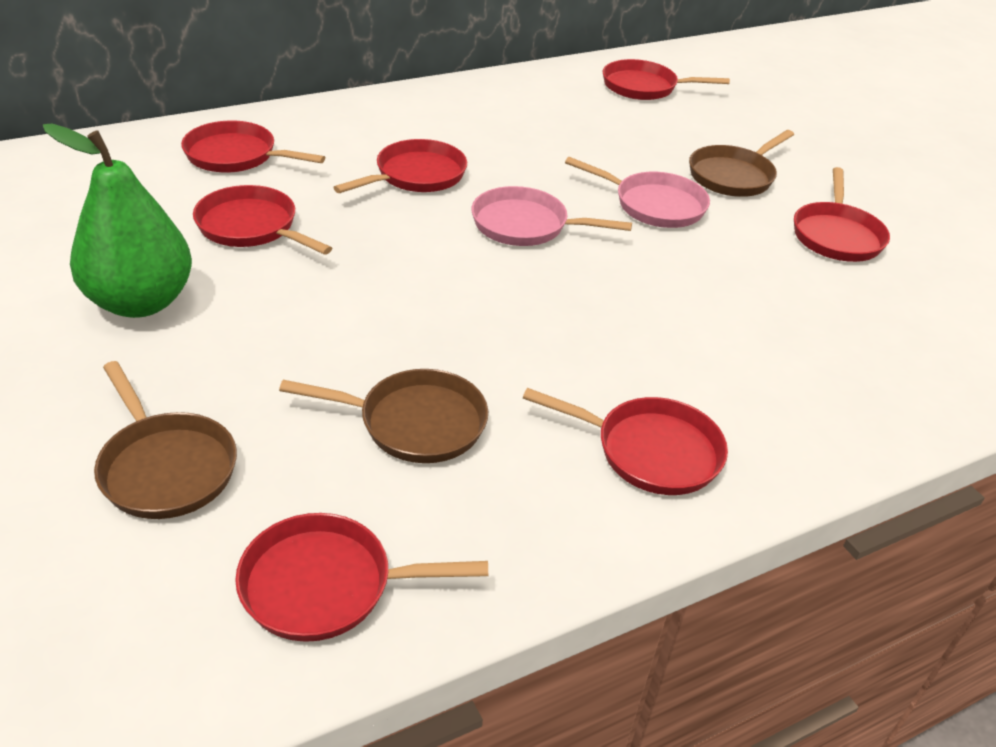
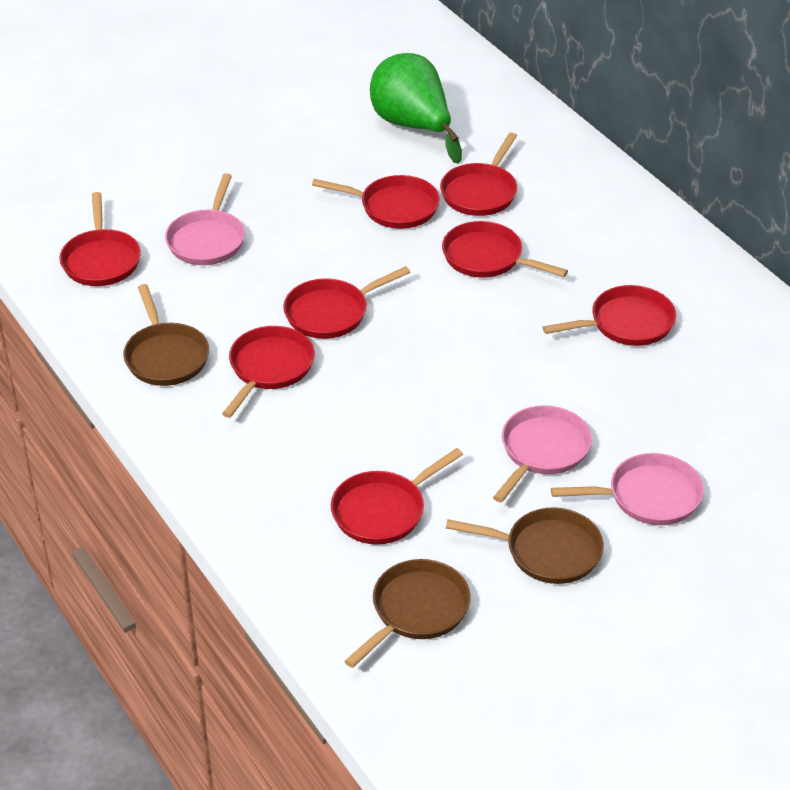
pink pan: 2 -> 3
red pan: 7 -> 8

